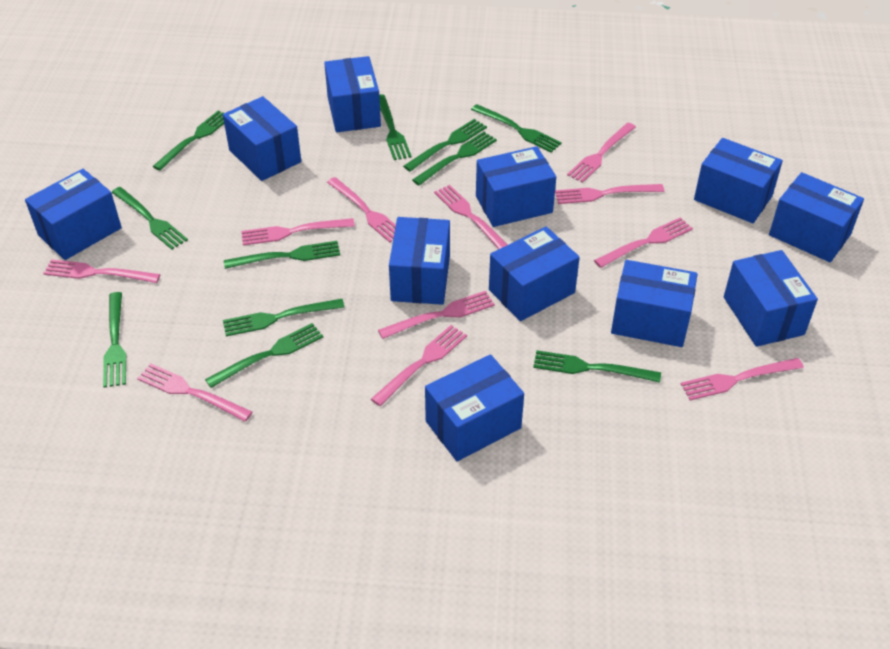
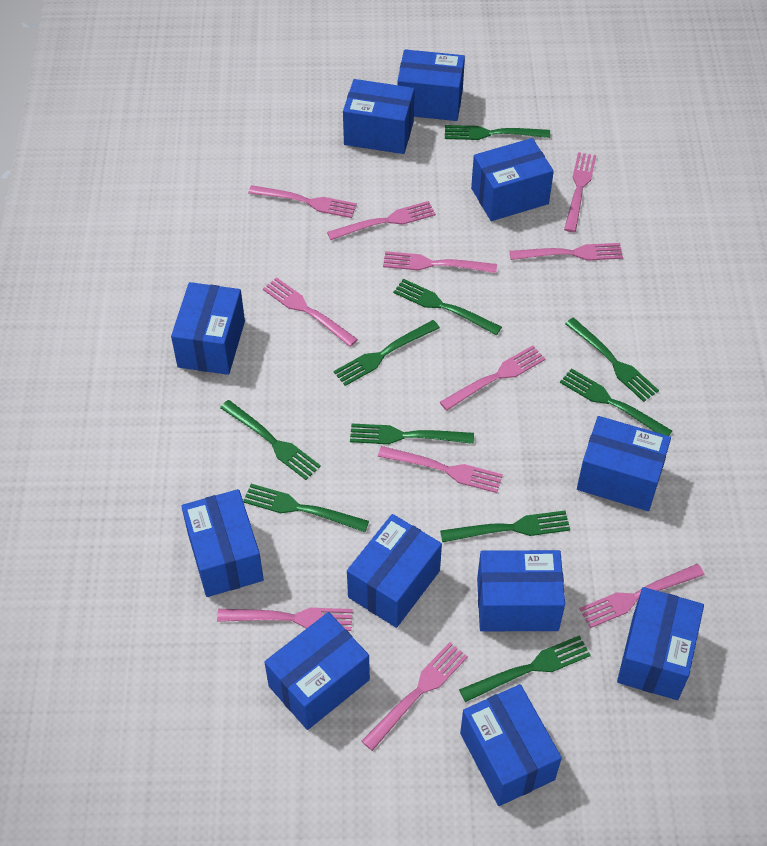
green fork: 11 -> 10

